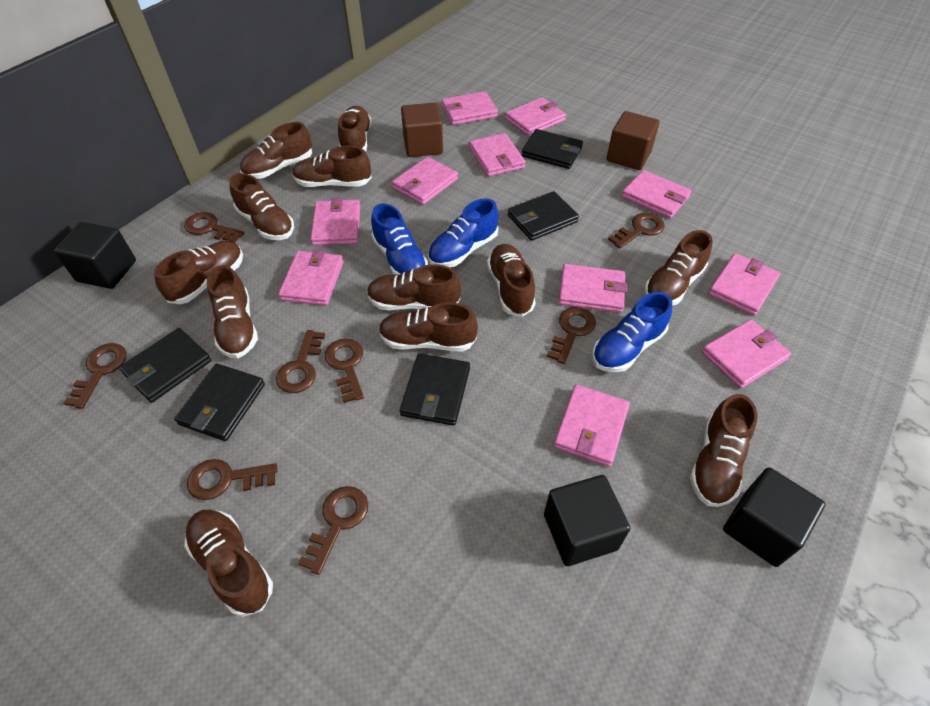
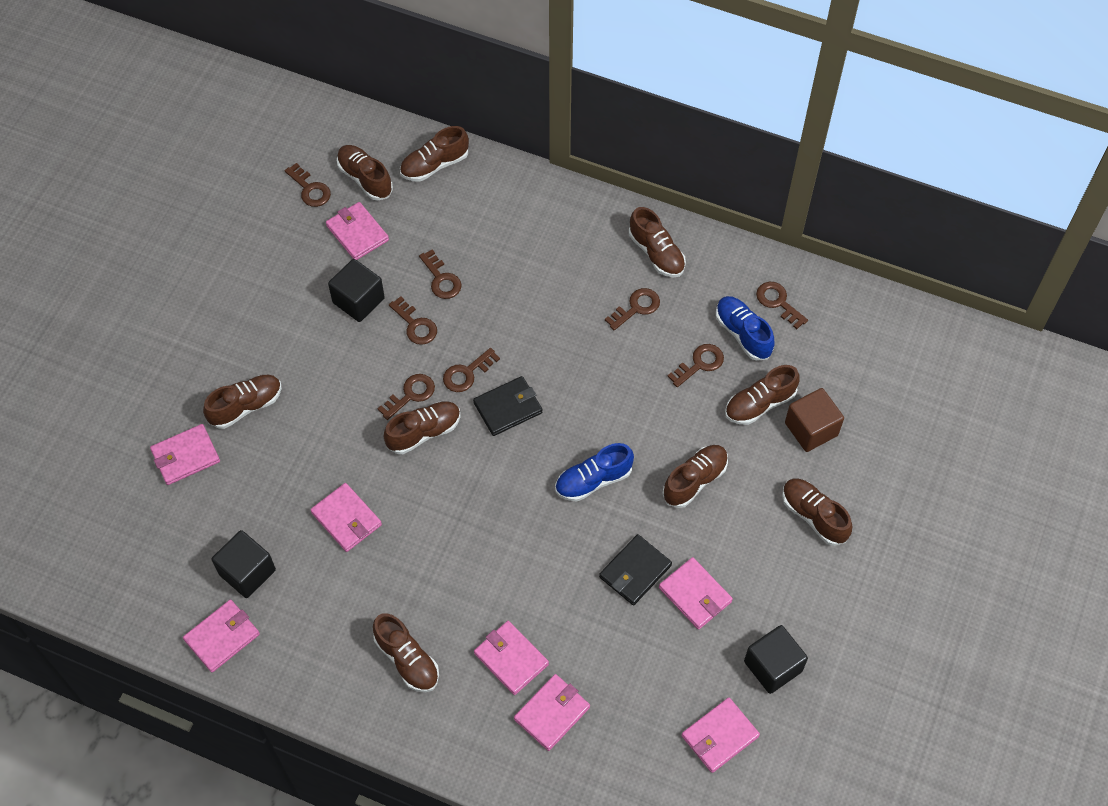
black wallet: 5 -> 2
blue shoe: 3 -> 2
brown cube: 2 -> 1
brown shoe: 12 -> 9
pink wallet: 11 -> 8

